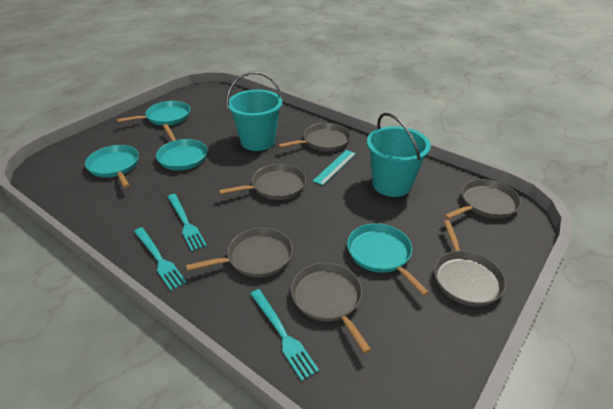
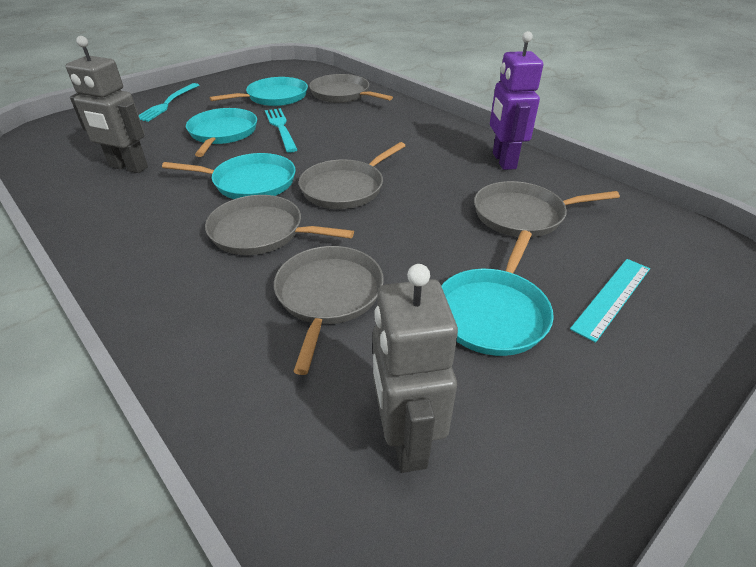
grey pan: 6 -> 5
grey robot: 0 -> 2
purple robot: 0 -> 1
turquoise bucket: 2 -> 0
turquoise fork: 3 -> 2

